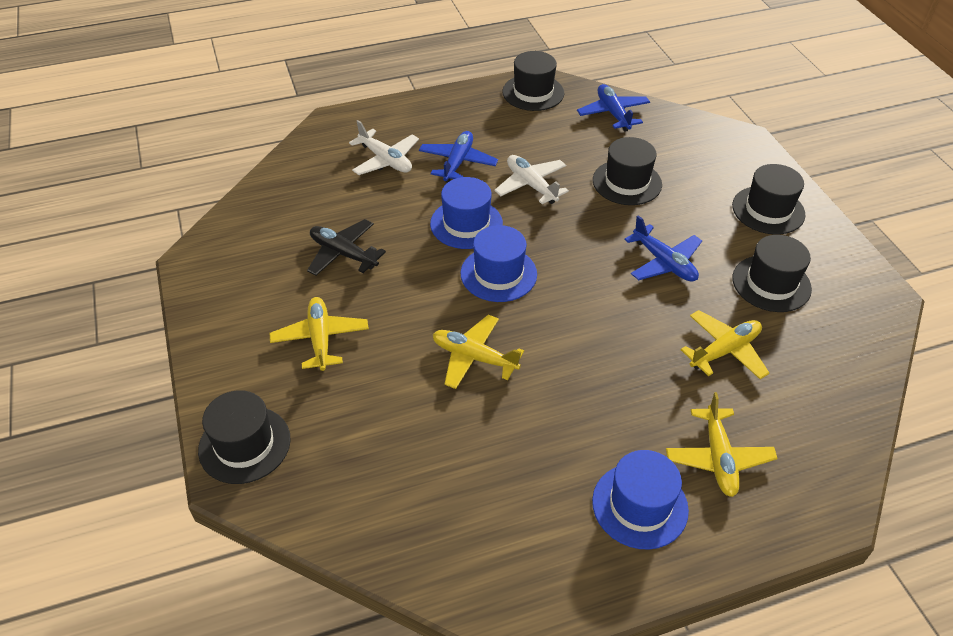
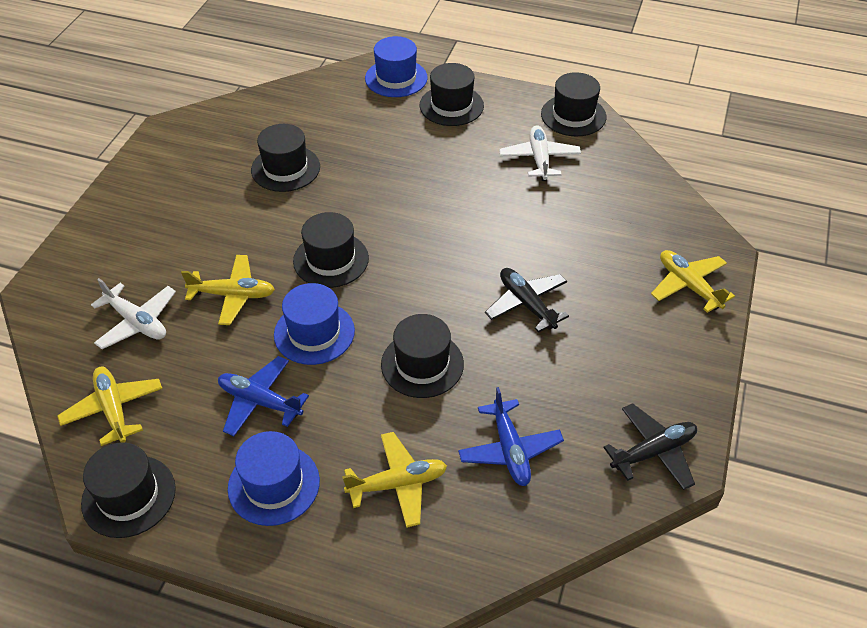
black hat: 5 -> 6
black plane: 1 -> 2
blue plane: 3 -> 2

